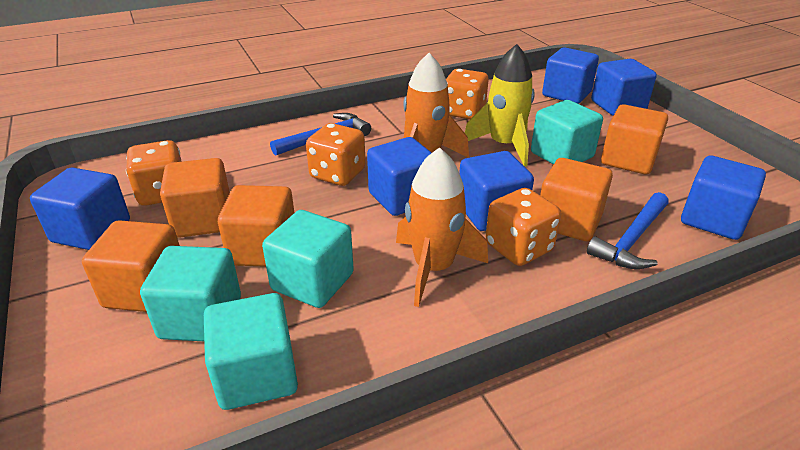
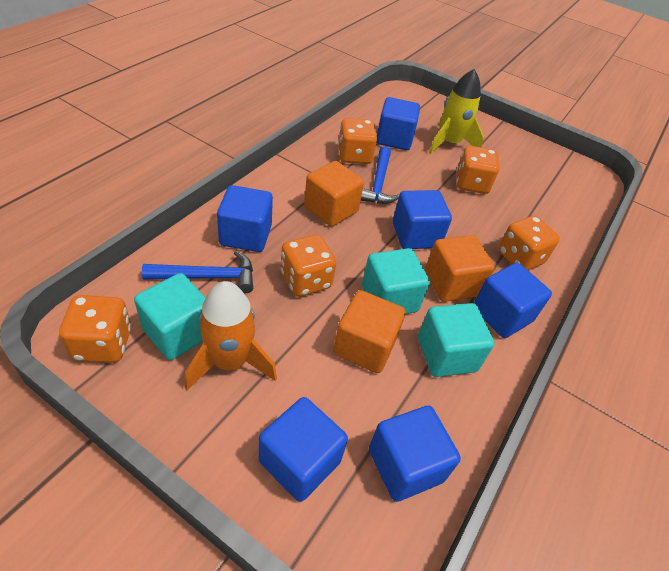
orange cube: 5 -> 3
orange dice: 4 -> 5
orange rocket: 2 -> 1
turquoise cube: 4 -> 3

